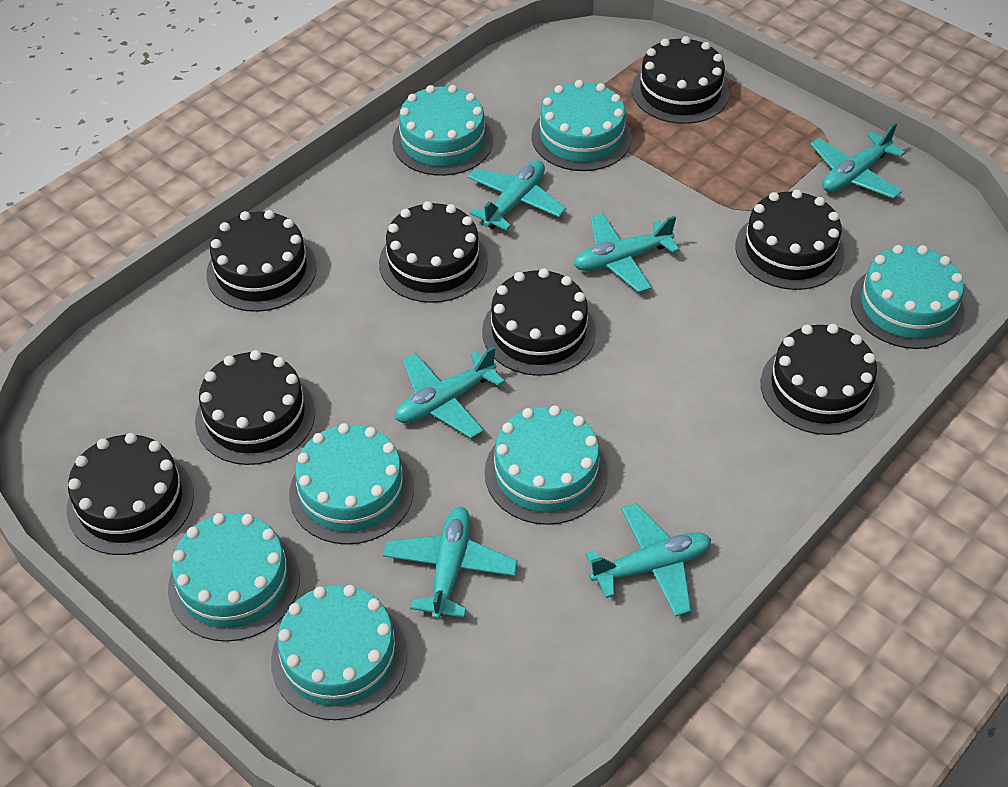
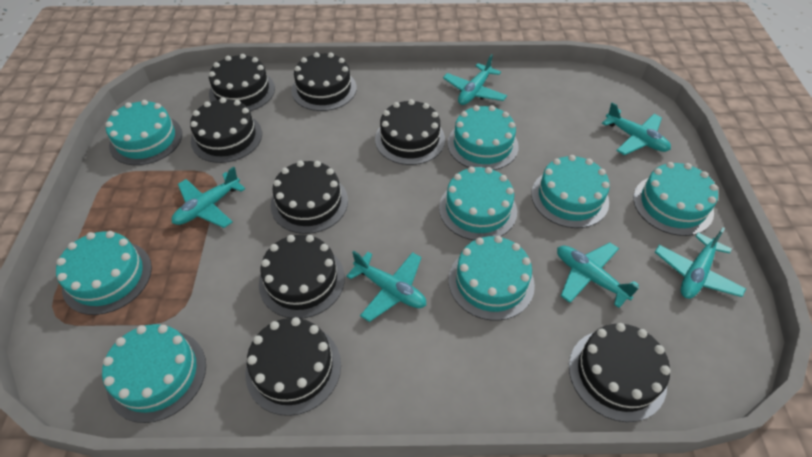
turquoise cake: 7 -> 8

